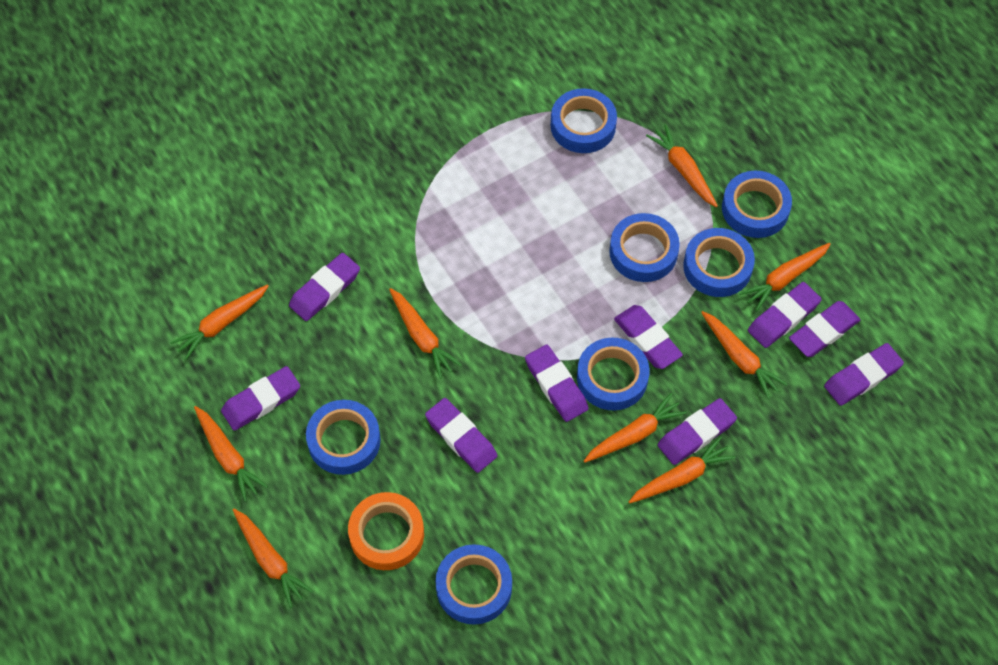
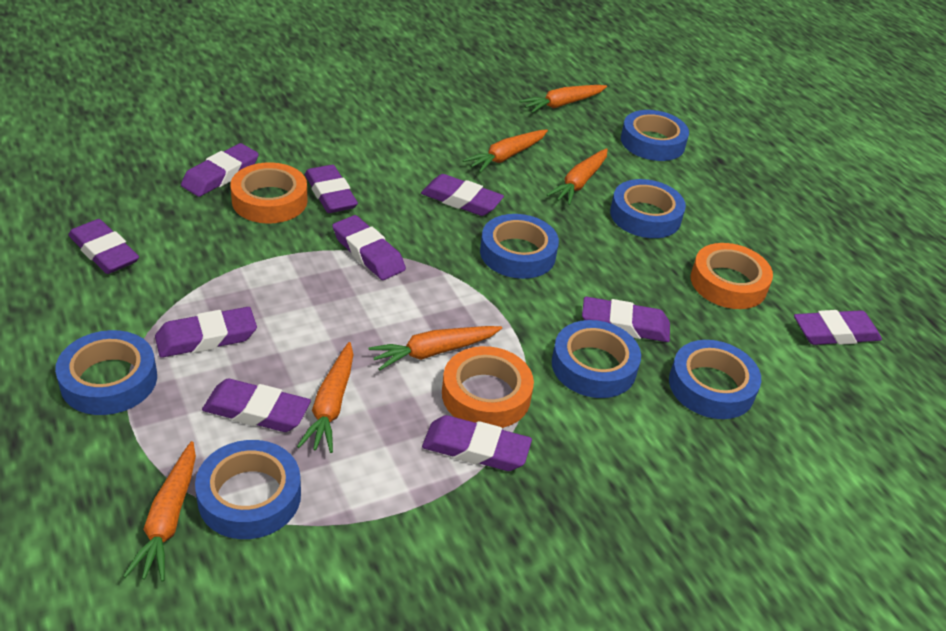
orange carrot: 9 -> 6
orange tape: 1 -> 3
purple eraser: 9 -> 10

